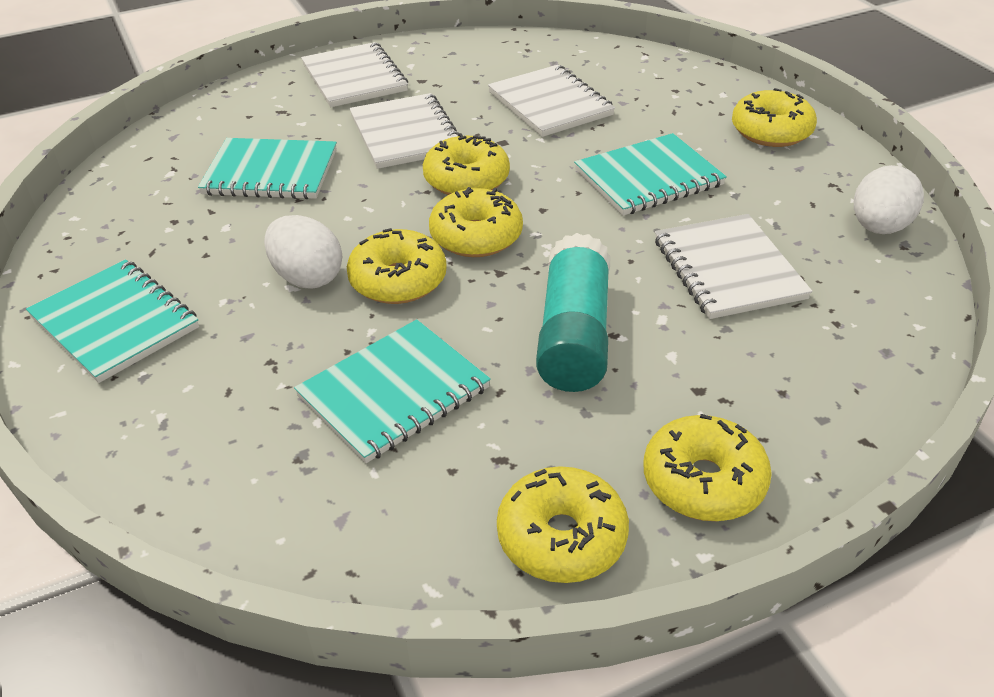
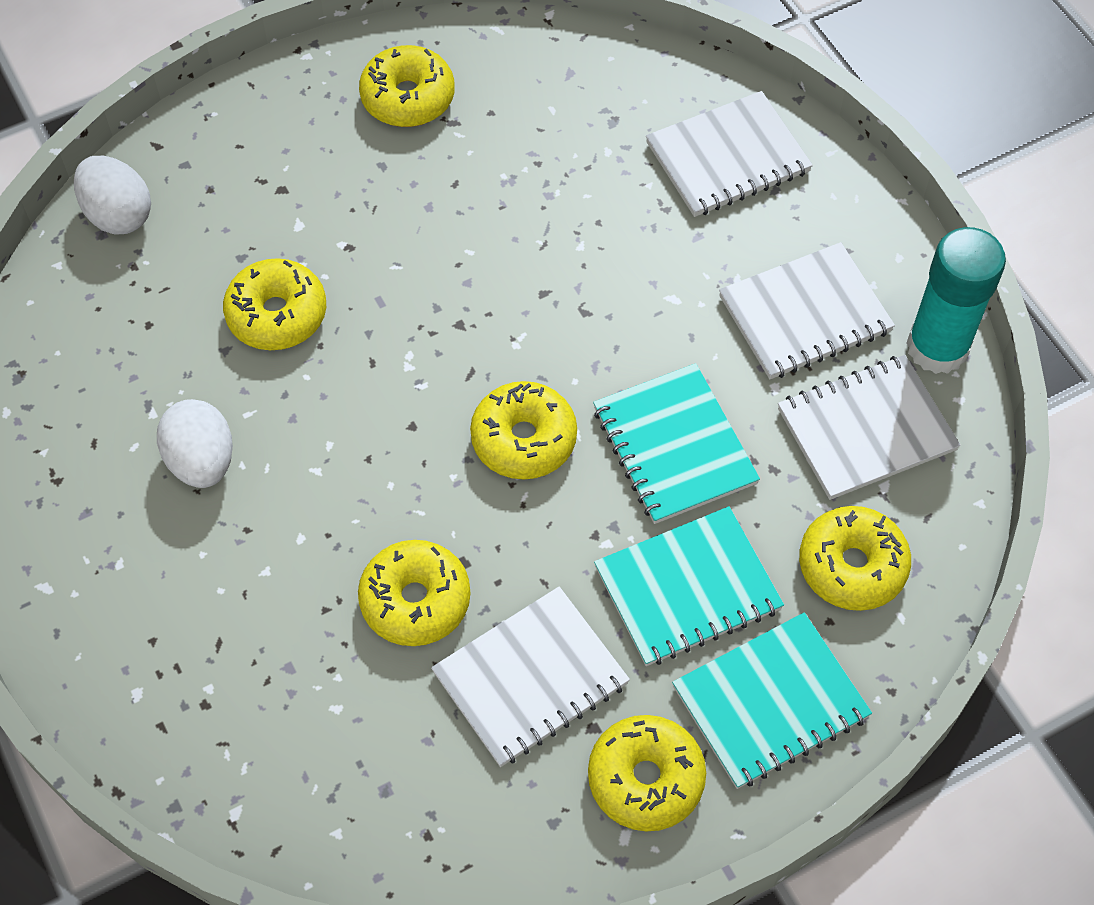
turquoise notebook: 4 -> 3

